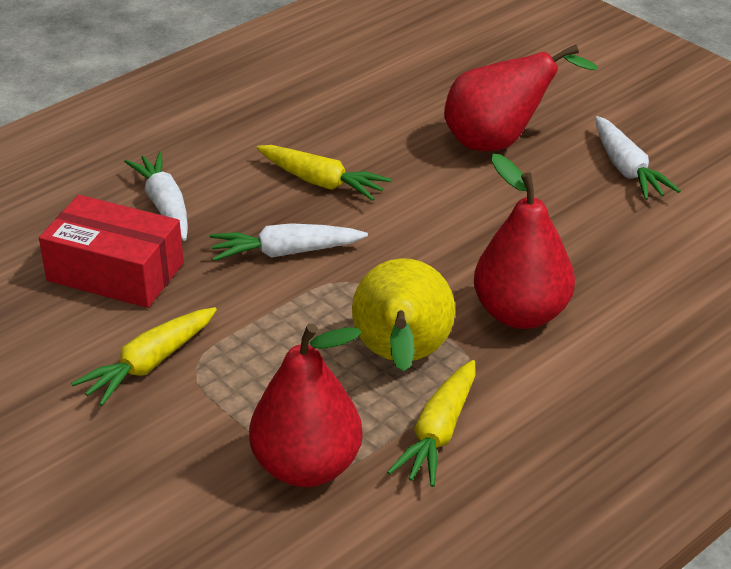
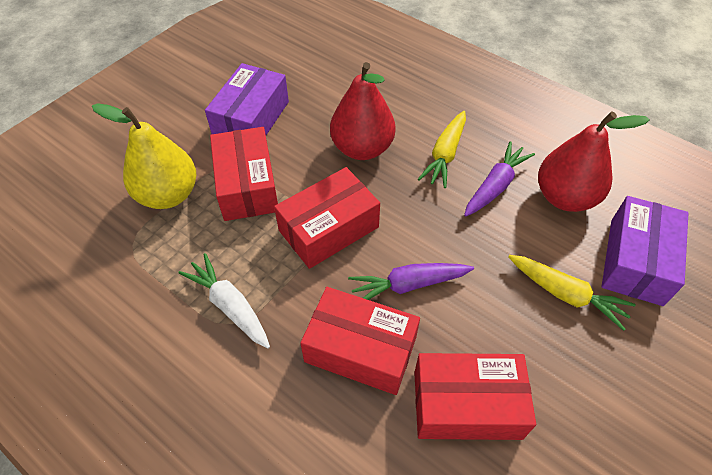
purple box: 0 -> 2
purple carrot: 0 -> 2
red box: 1 -> 4
red pear: 3 -> 2
white carrot: 3 -> 1
yellow carrot: 3 -> 2

